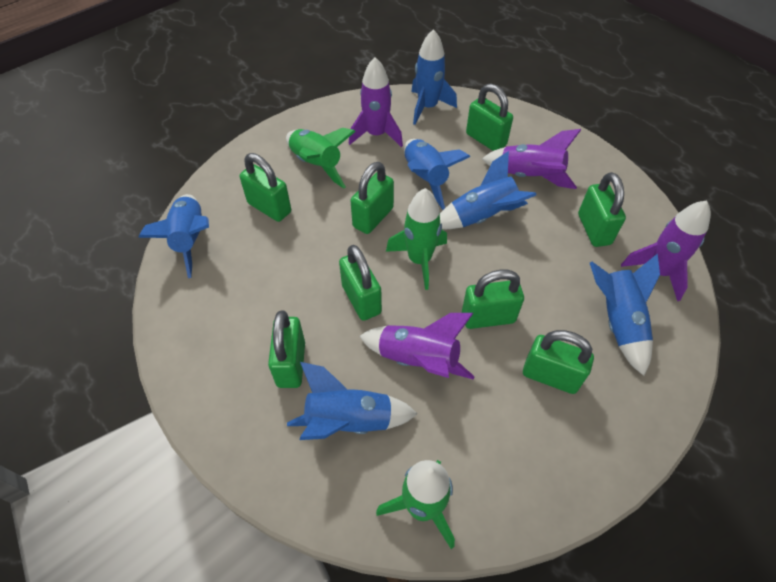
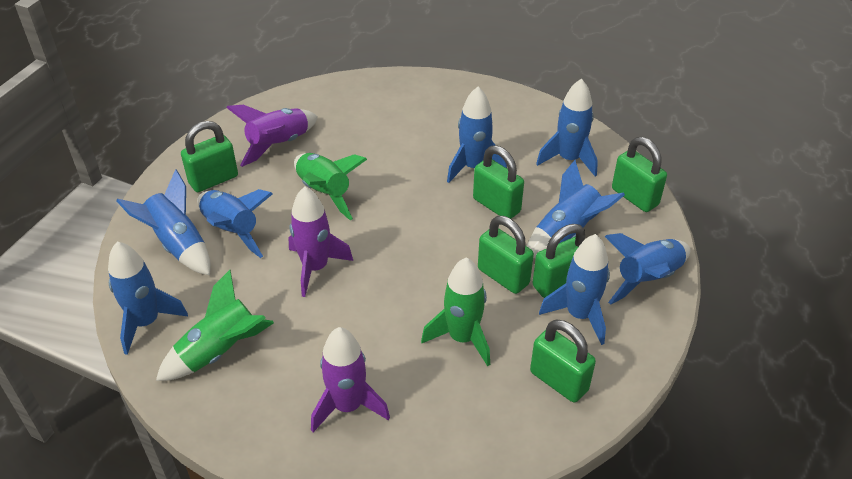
blue rocket: 6 -> 8
green padlock: 8 -> 6
purple rocket: 4 -> 3

